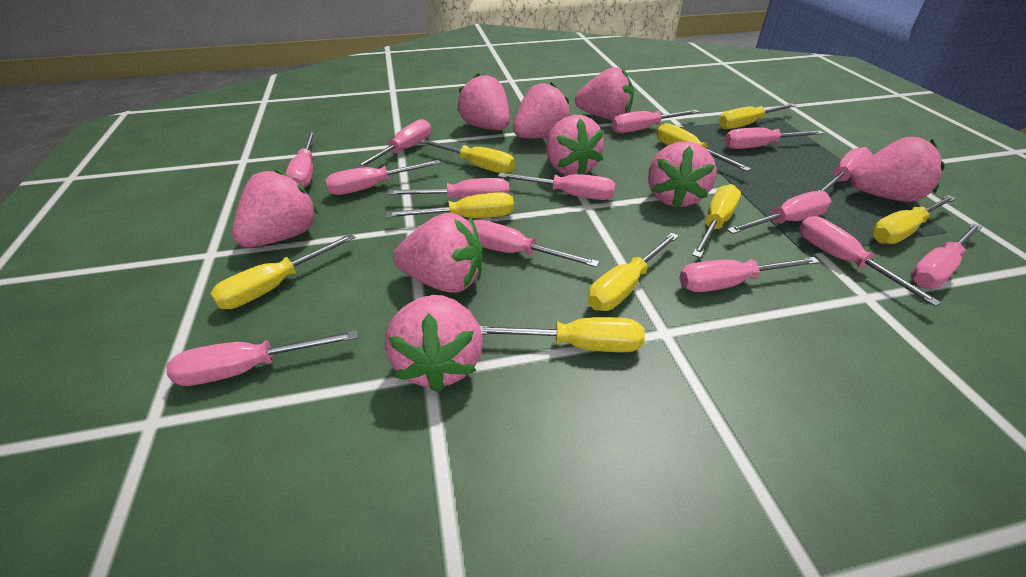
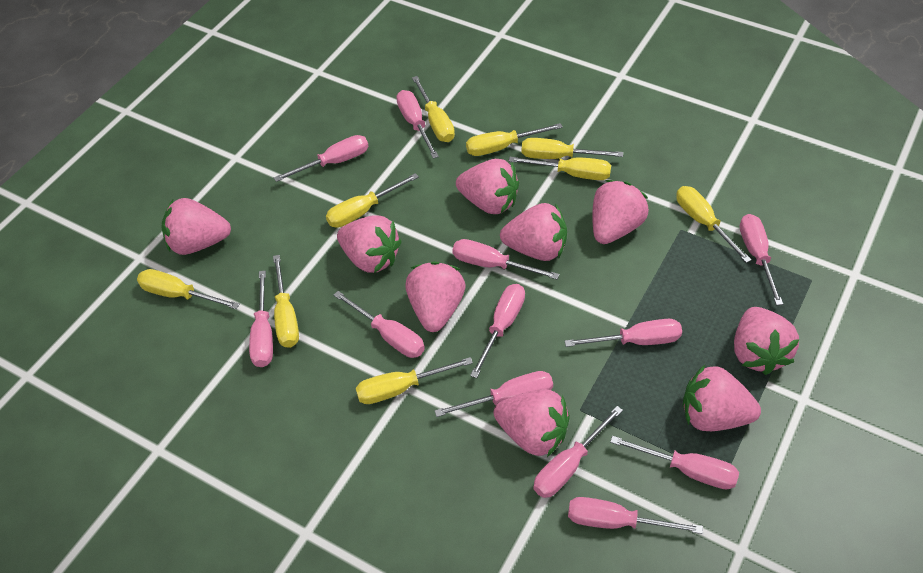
pink screwdriver: 14 -> 12

